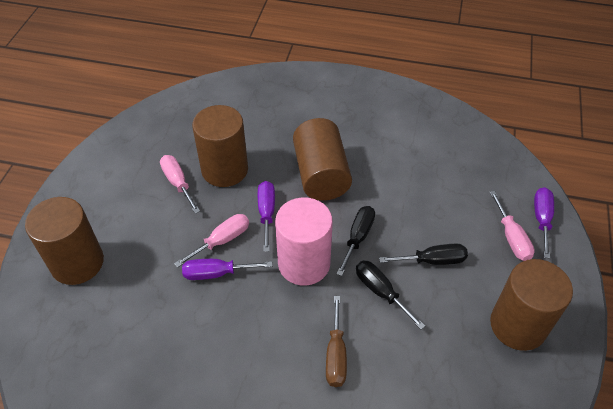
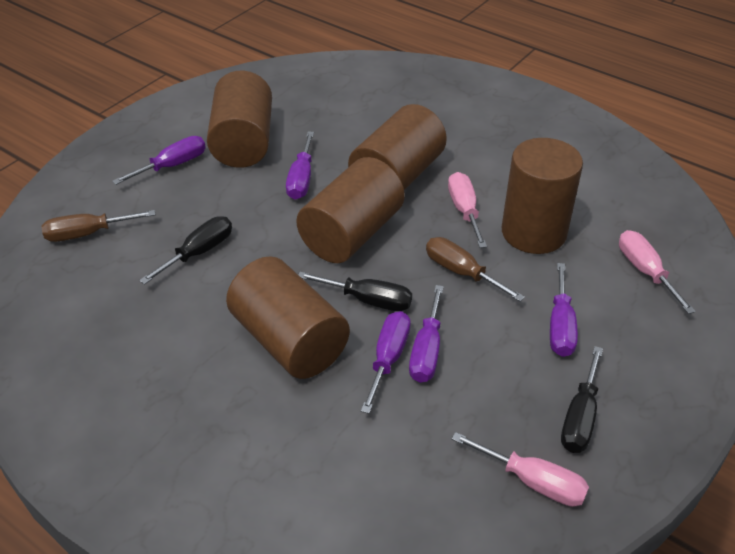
brown cylinder: 4 -> 5
brown screwdriver: 1 -> 2
pink cylinder: 1 -> 0
purple screwdriver: 3 -> 5

